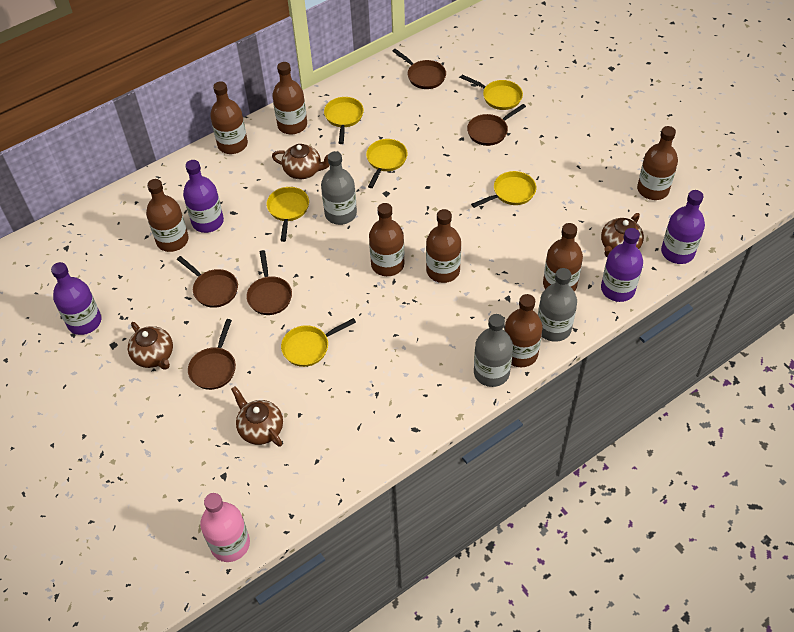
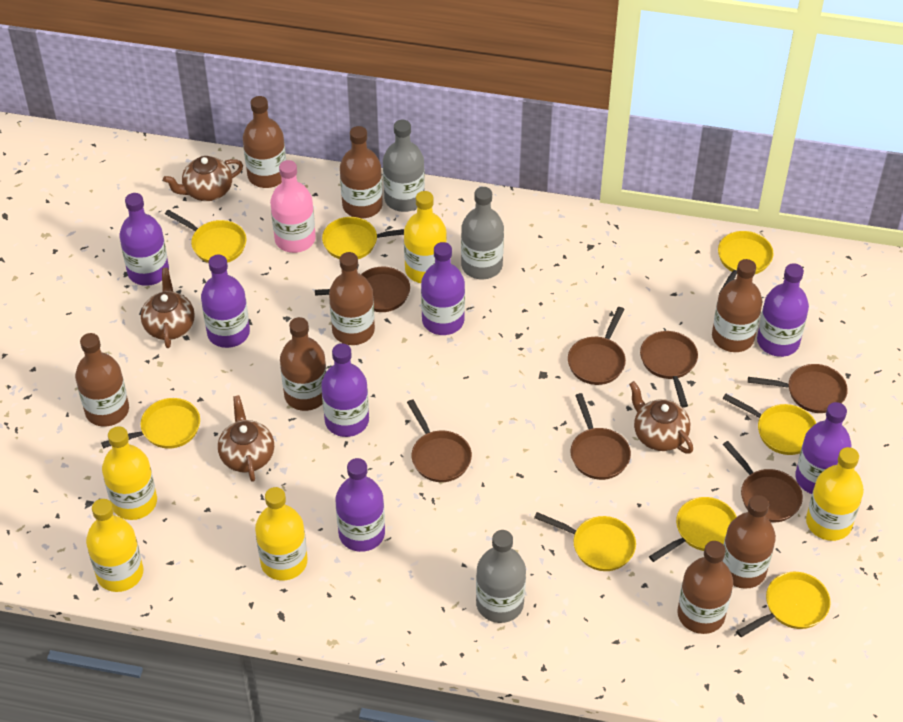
brown pan: 5 -> 7
purple bottle: 4 -> 7
yellow bottle: 0 -> 5
yellow pan: 6 -> 8

